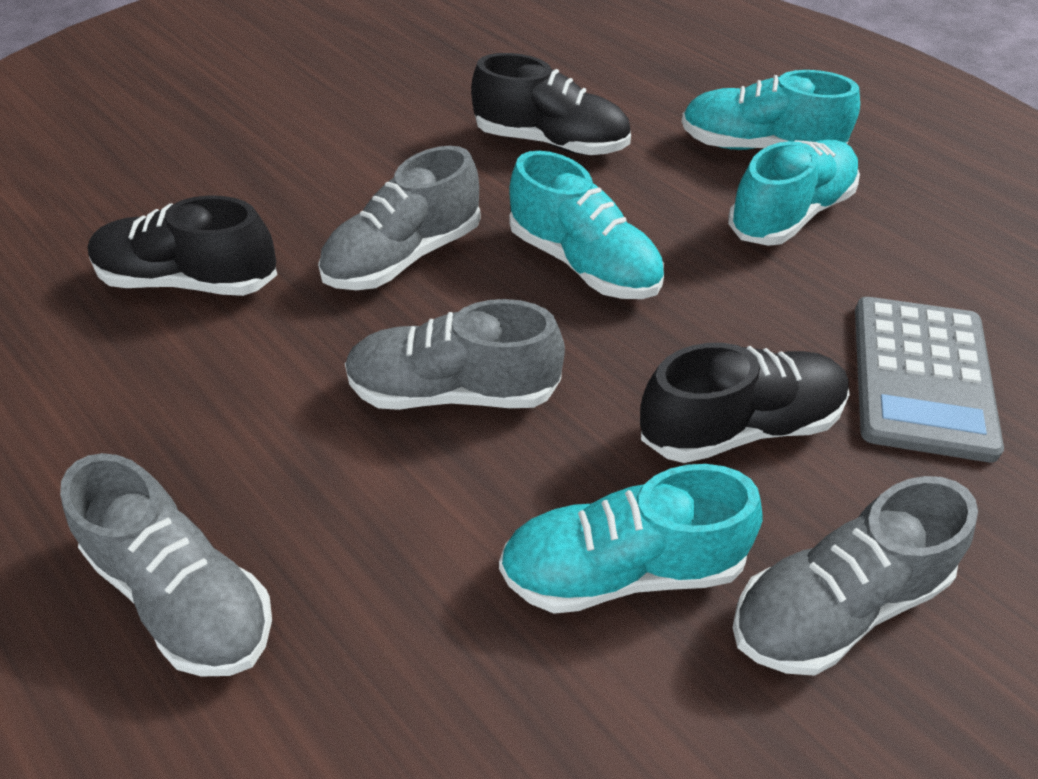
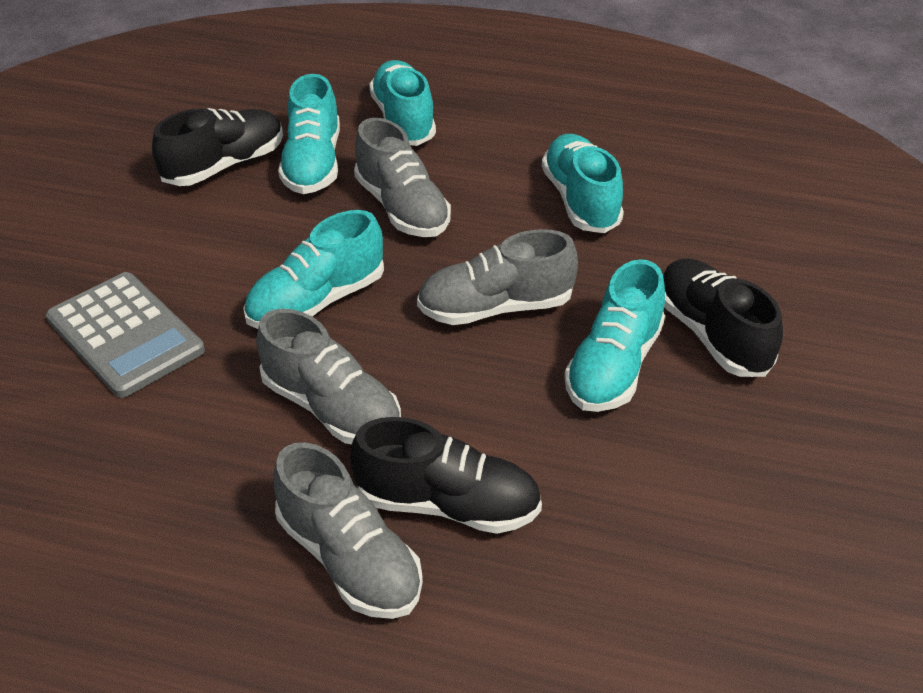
turquoise shoe: 4 -> 5

